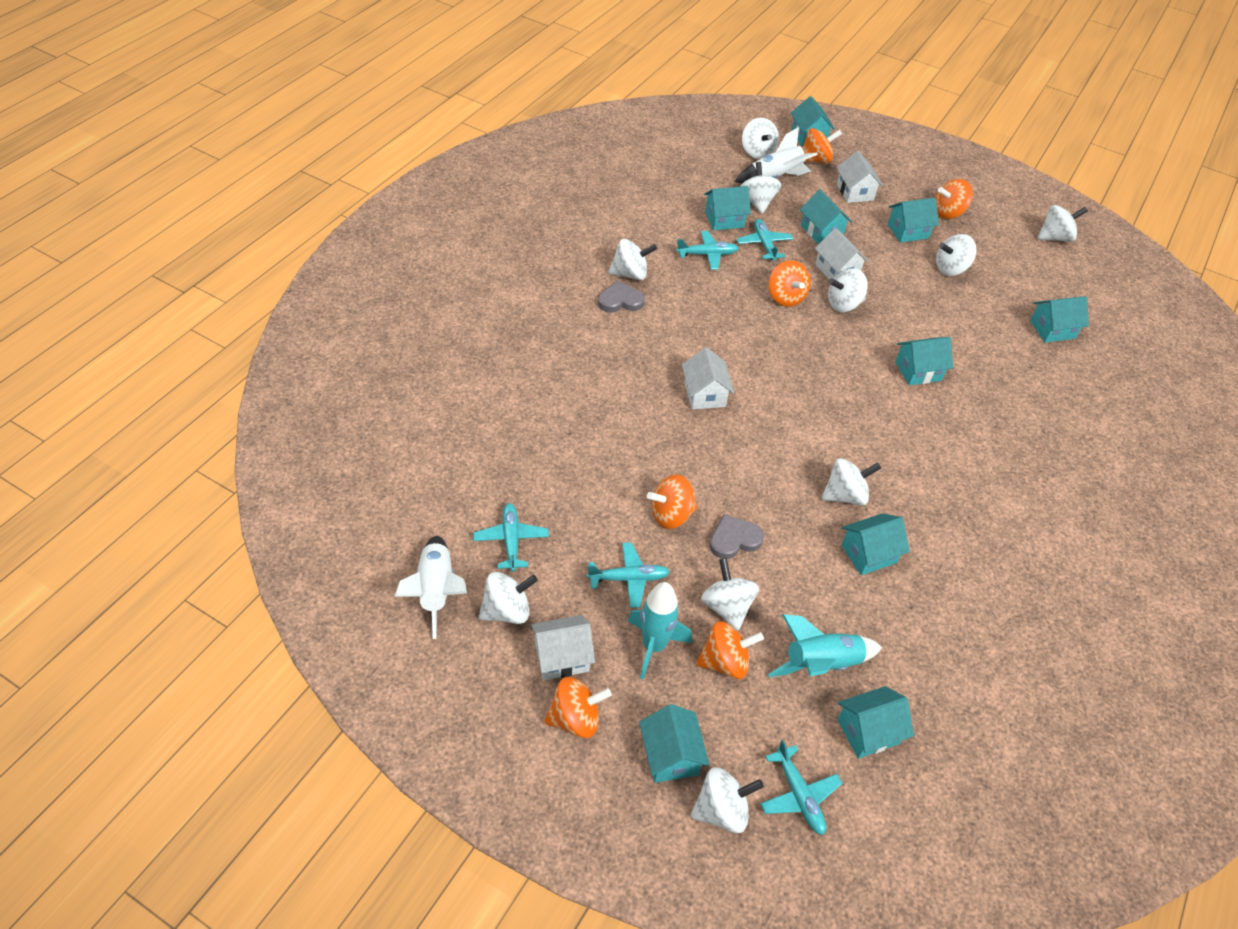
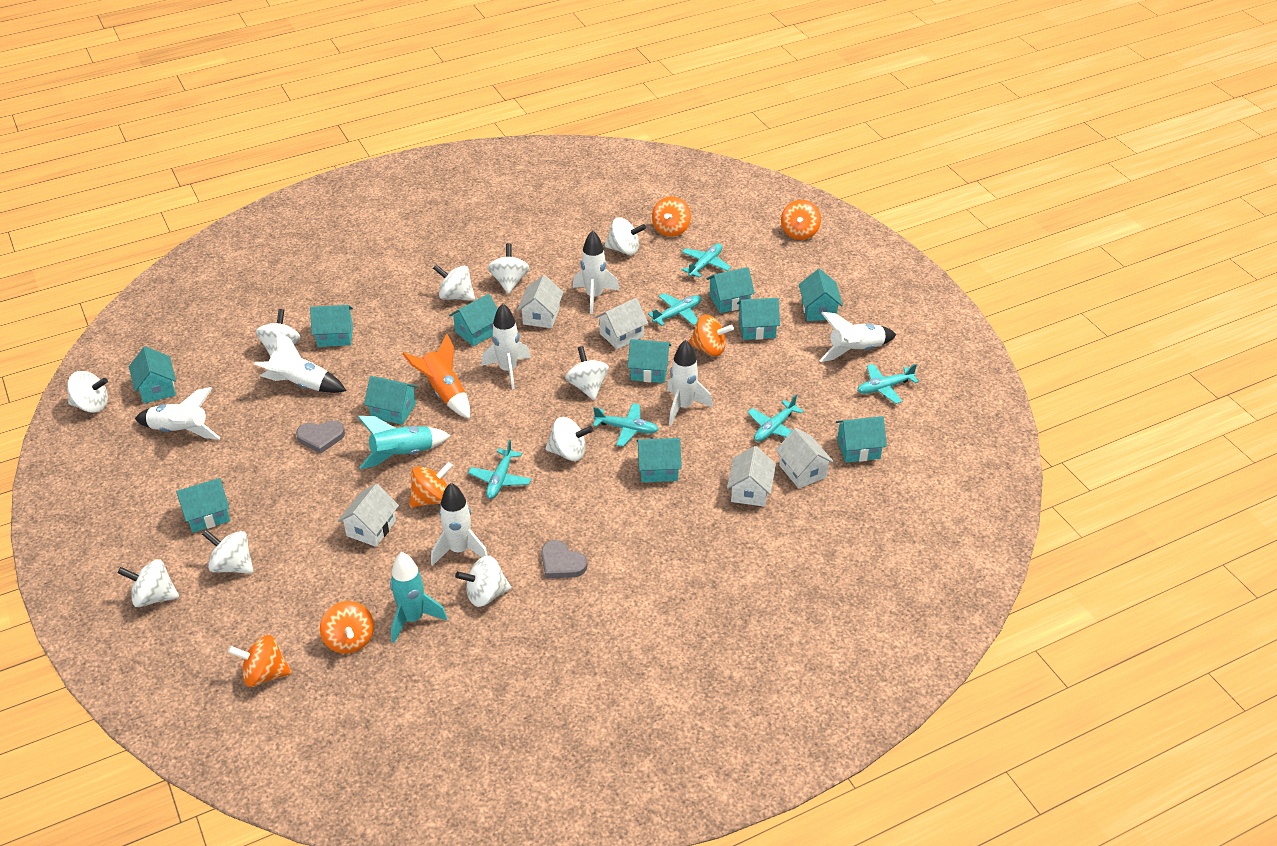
orange rocket: 0 -> 1
turquoise house: 9 -> 11
turquoise plane: 5 -> 6
white house: 4 -> 5
white rocket: 2 -> 7

